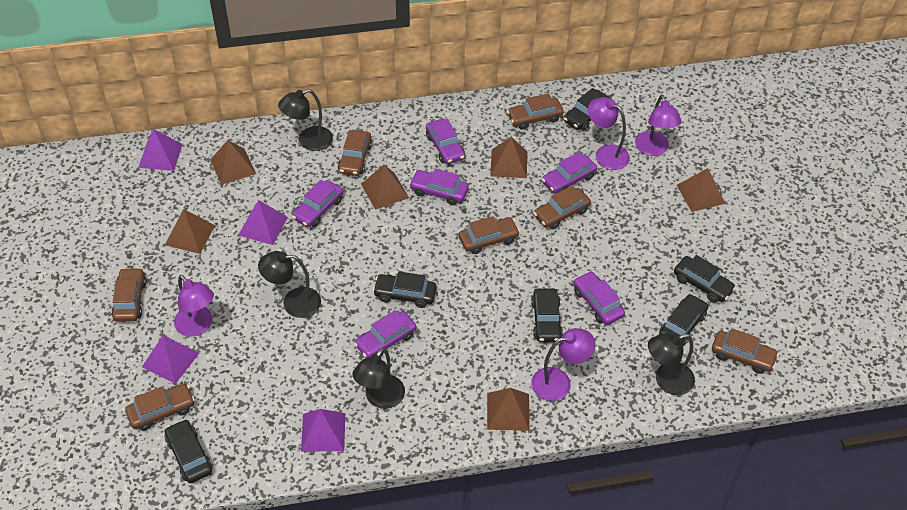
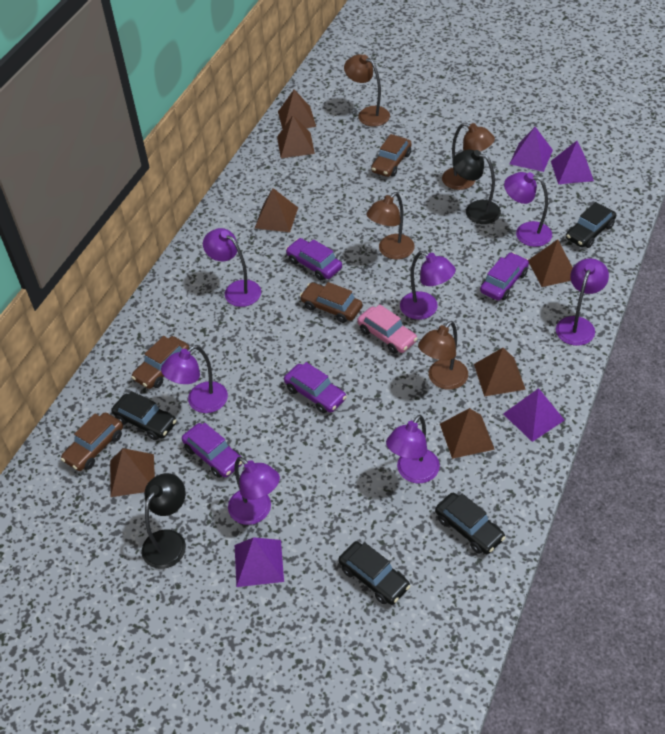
black car: 6 -> 4
black lamp: 4 -> 2
brown car: 7 -> 4
brown lamp: 0 -> 4
brown pyramid: 6 -> 7
pink car: 0 -> 1
purple car: 6 -> 4
purple lamp: 4 -> 7

